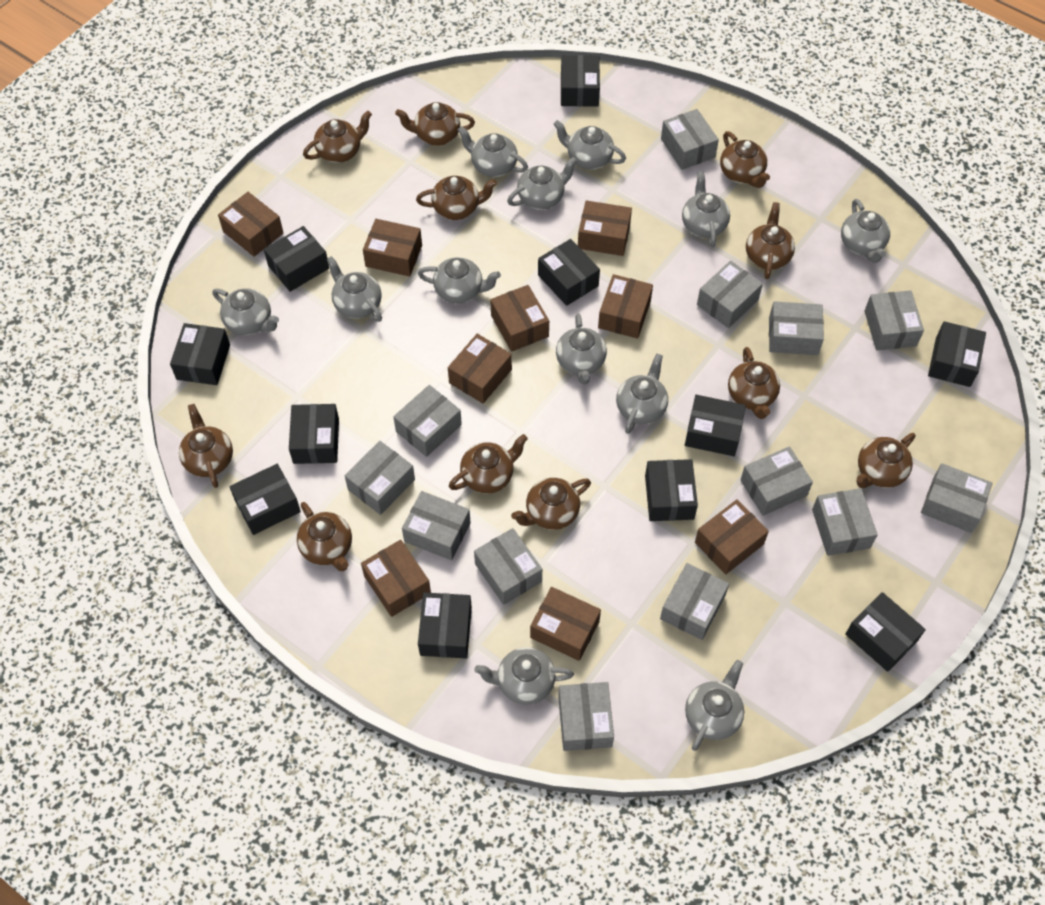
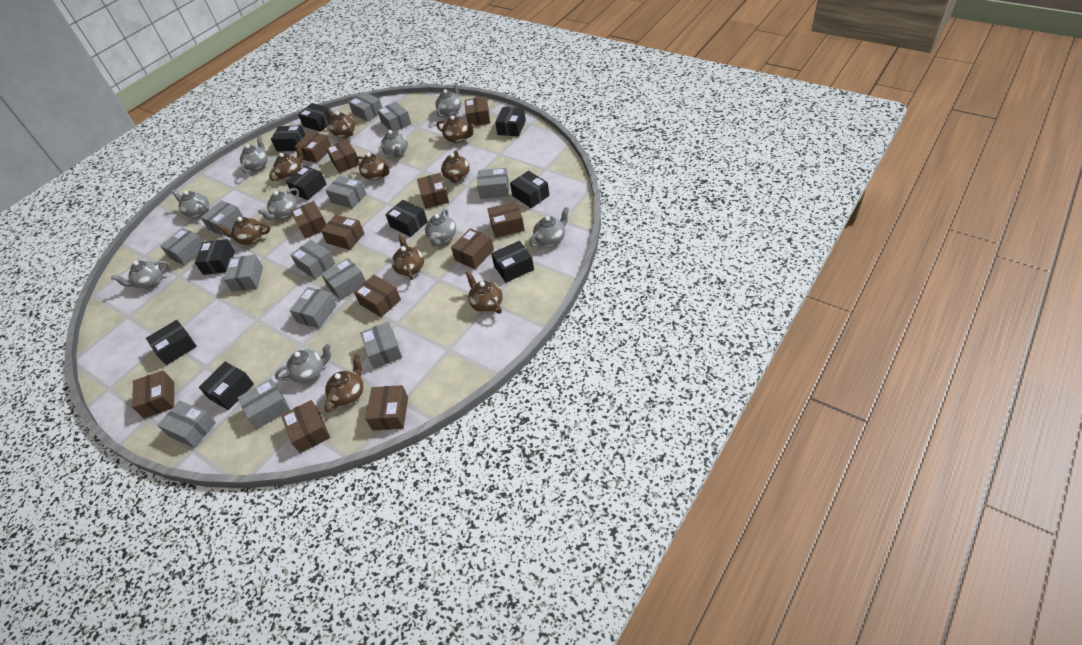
black box: 11 -> 10
brown box: 9 -> 12
brown teapot: 11 -> 9
grey teapot: 12 -> 9

